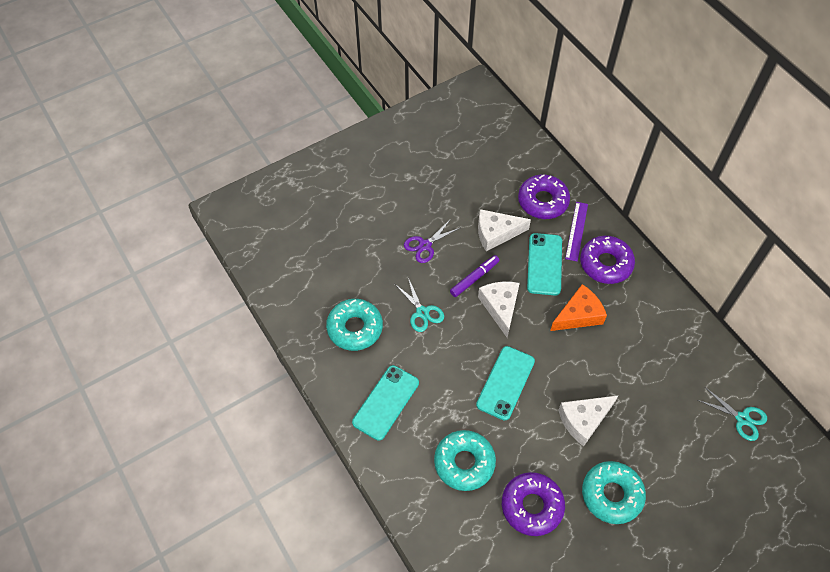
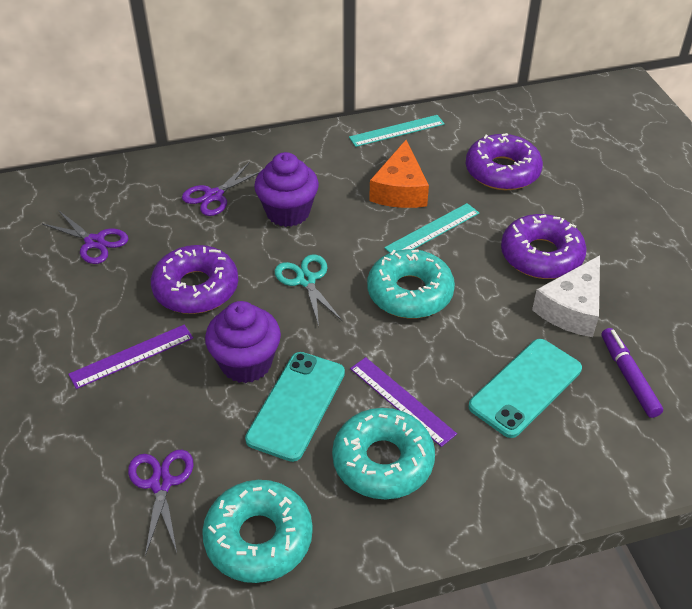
purple cupcake: 0 -> 2
purple ruler: 1 -> 2
purple scissors: 1 -> 3
turquoise phone: 3 -> 2
turquoise ruler: 0 -> 2
turquoise scissors: 2 -> 1
white cheese: 3 -> 1

